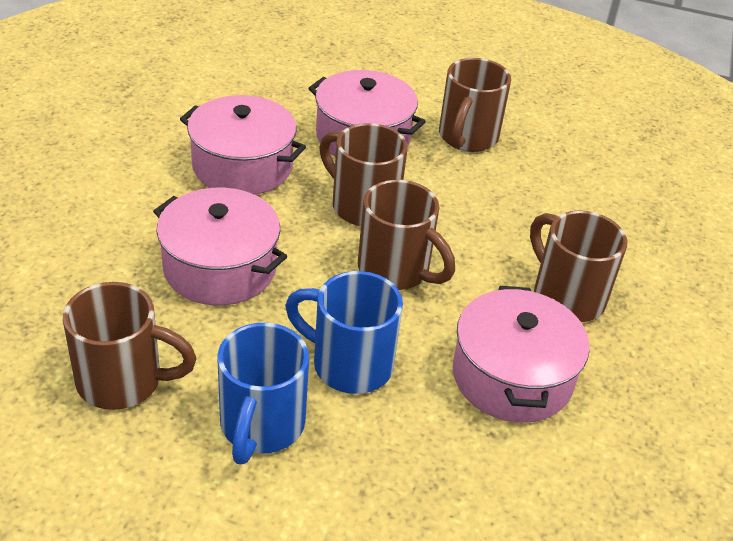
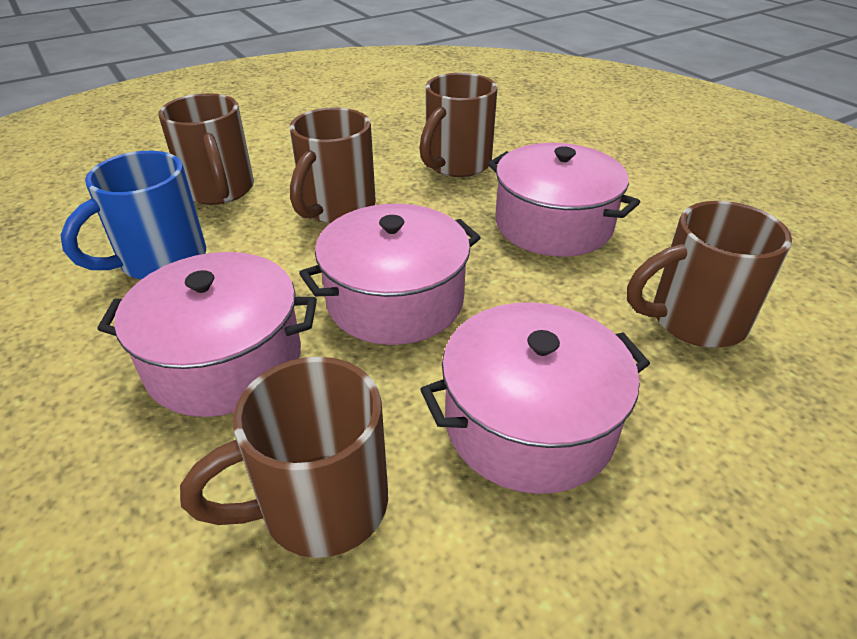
blue mug: 2 -> 1

